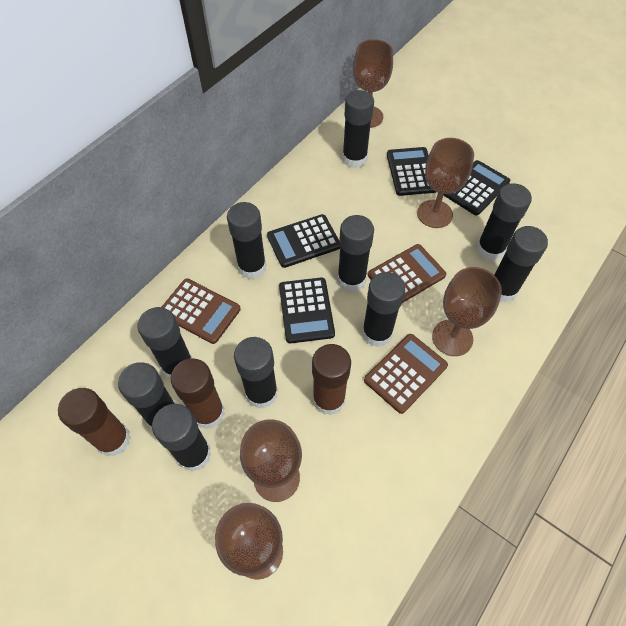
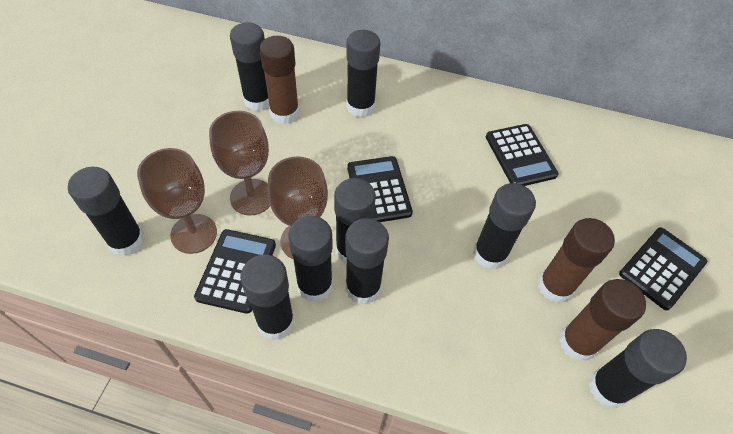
black glue stick: 10 -> 9
brown calculator: 3 -> 0
brown goblet: 5 -> 3

